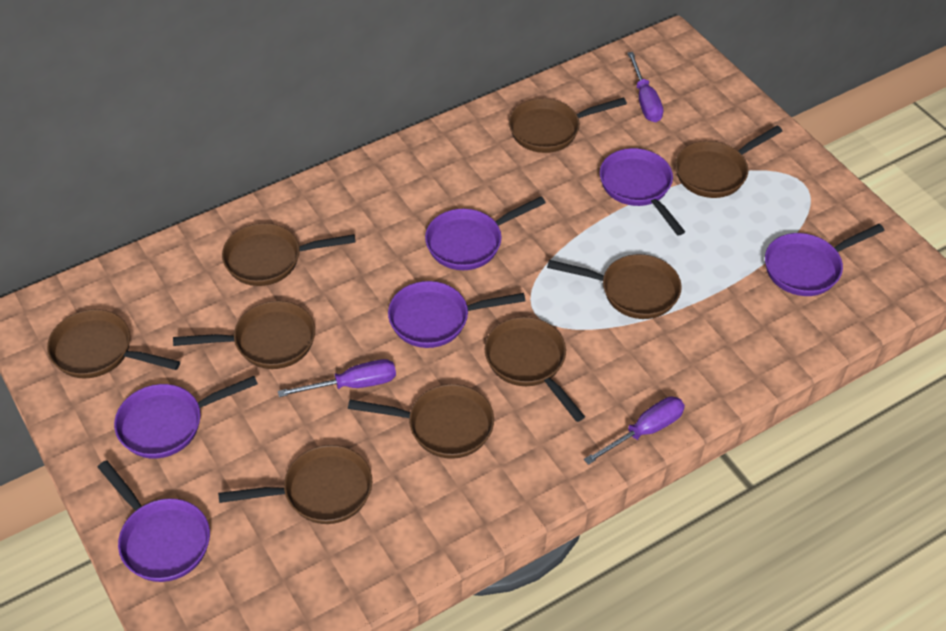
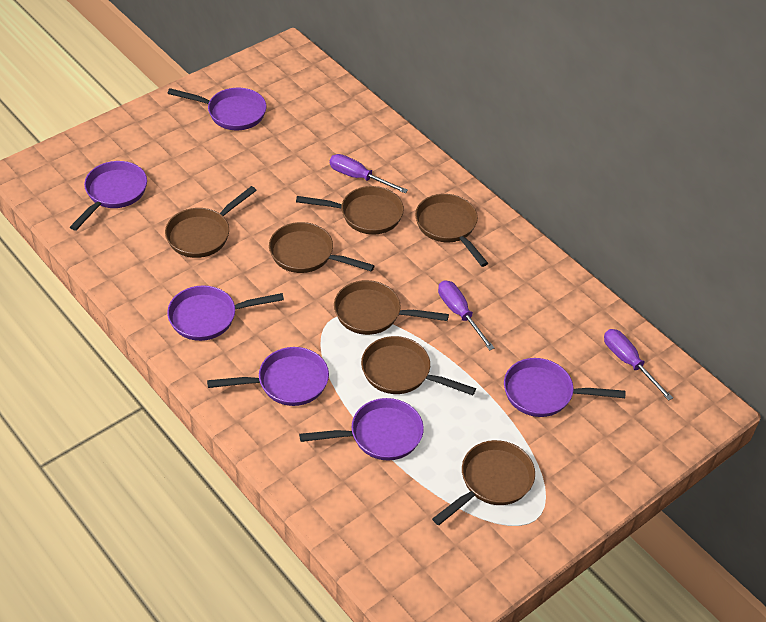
brown pan: 9 -> 7

